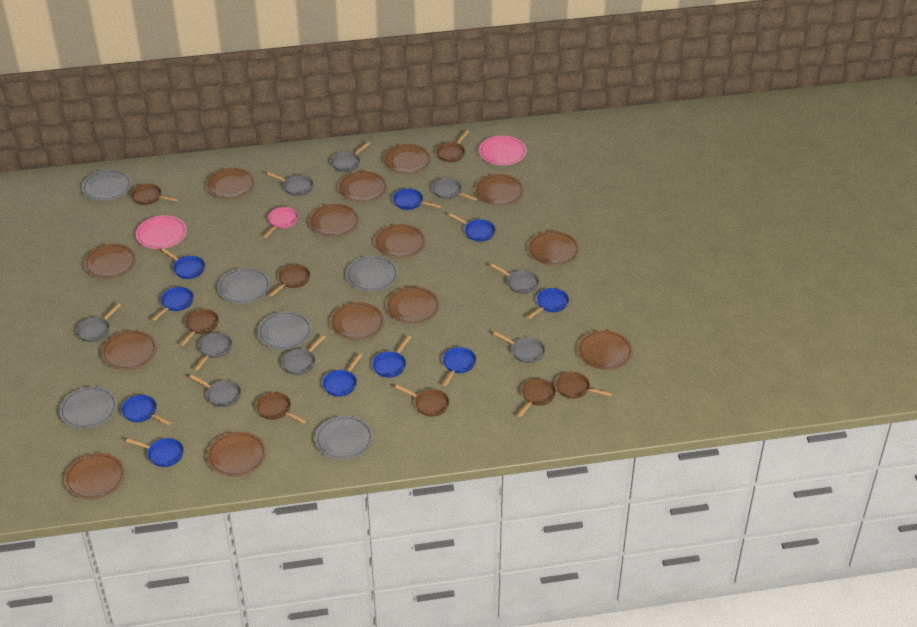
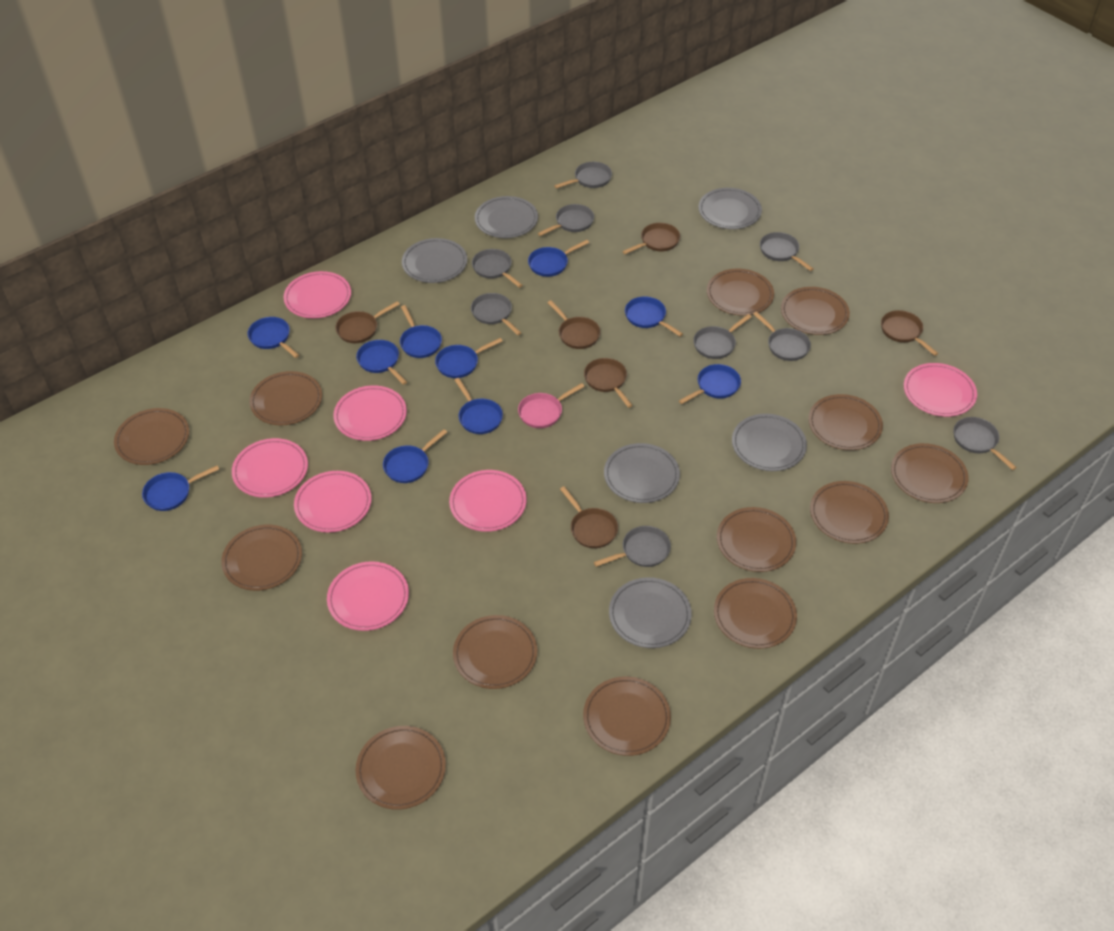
brown pan: 8 -> 6
brown plate: 14 -> 13
pink plate: 2 -> 7

